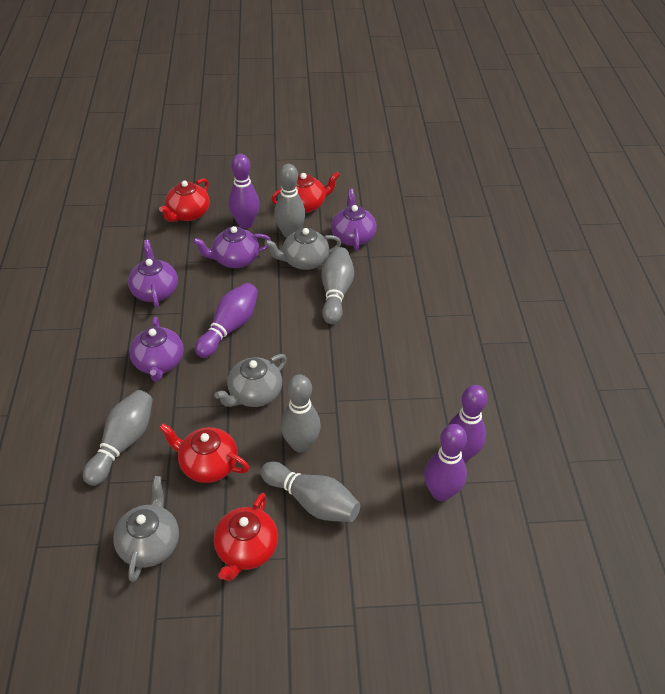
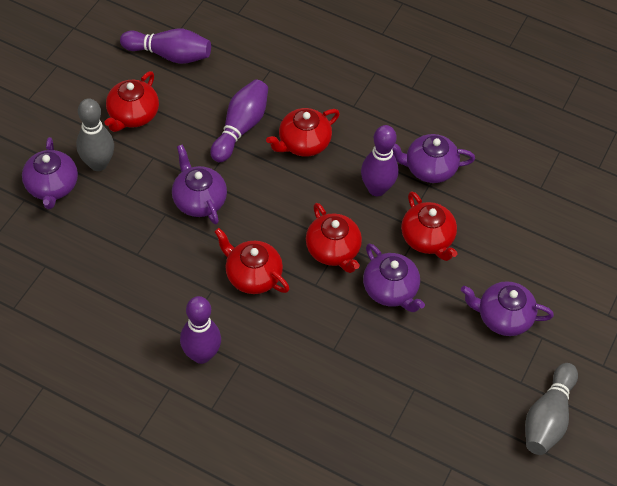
grey bowling pin: 5 -> 2
grey teapot: 3 -> 0
purple teapot: 4 -> 5
red teapot: 4 -> 5

